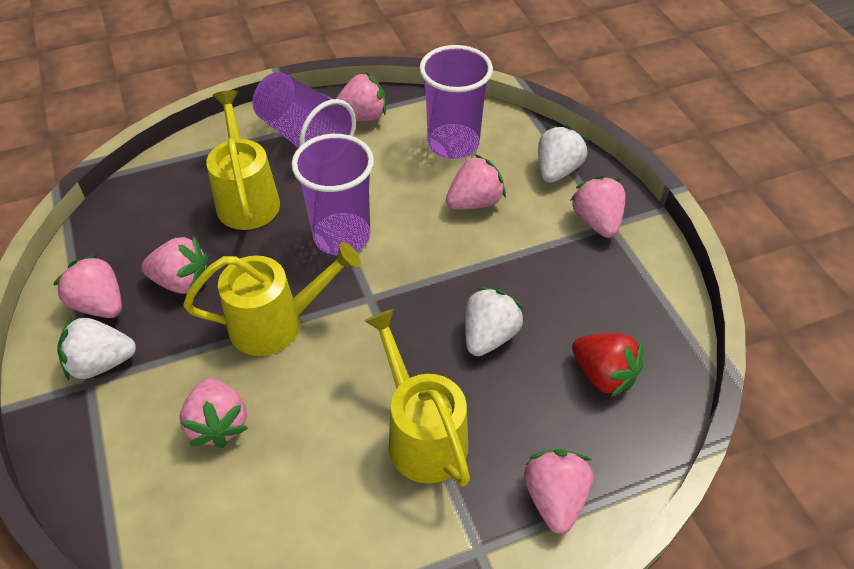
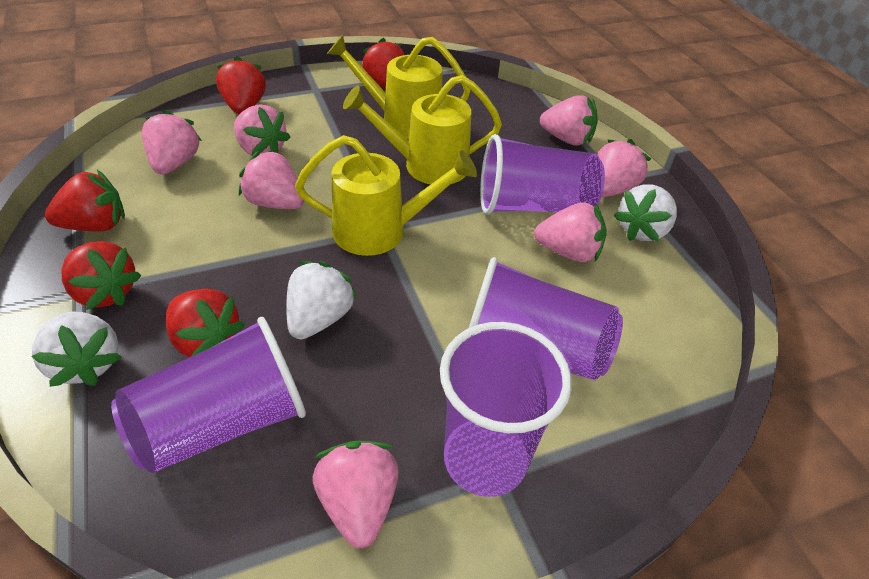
purple cup: 3 -> 4
red strawberry: 1 -> 5

